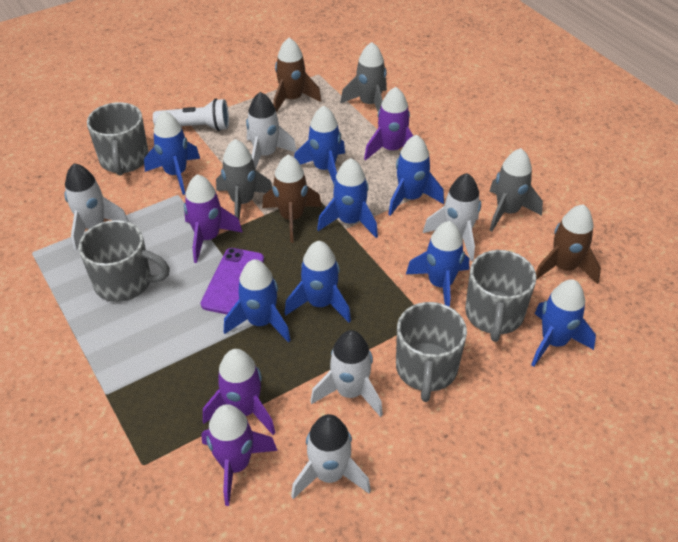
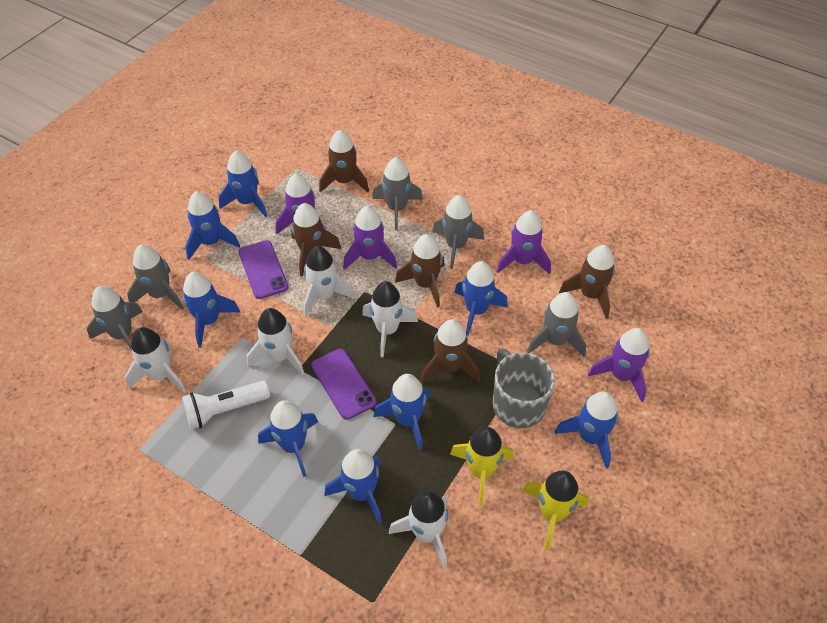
brown rocket: 3 -> 5
grey mug: 4 -> 1
grey rocket: 3 -> 5
purple phone: 1 -> 2
yellow rocket: 0 -> 2

